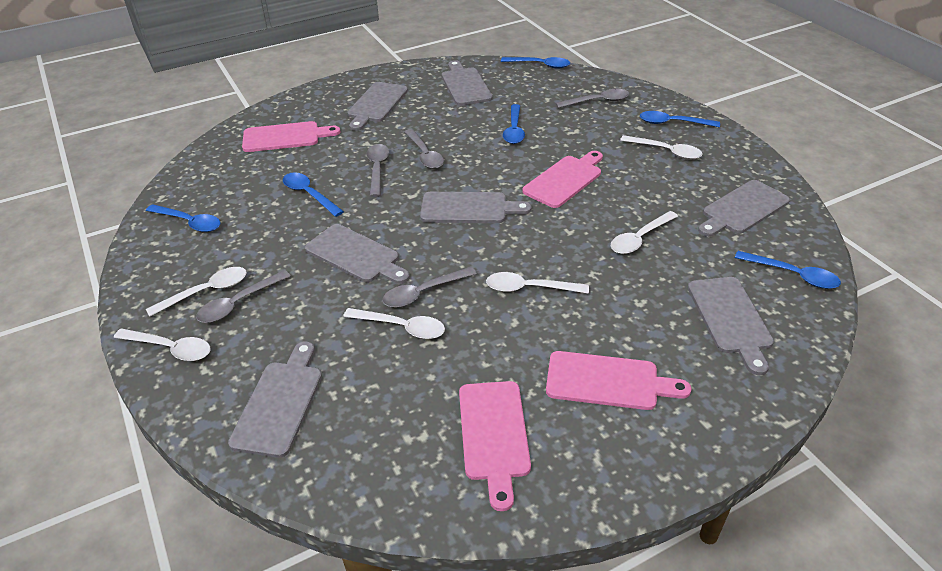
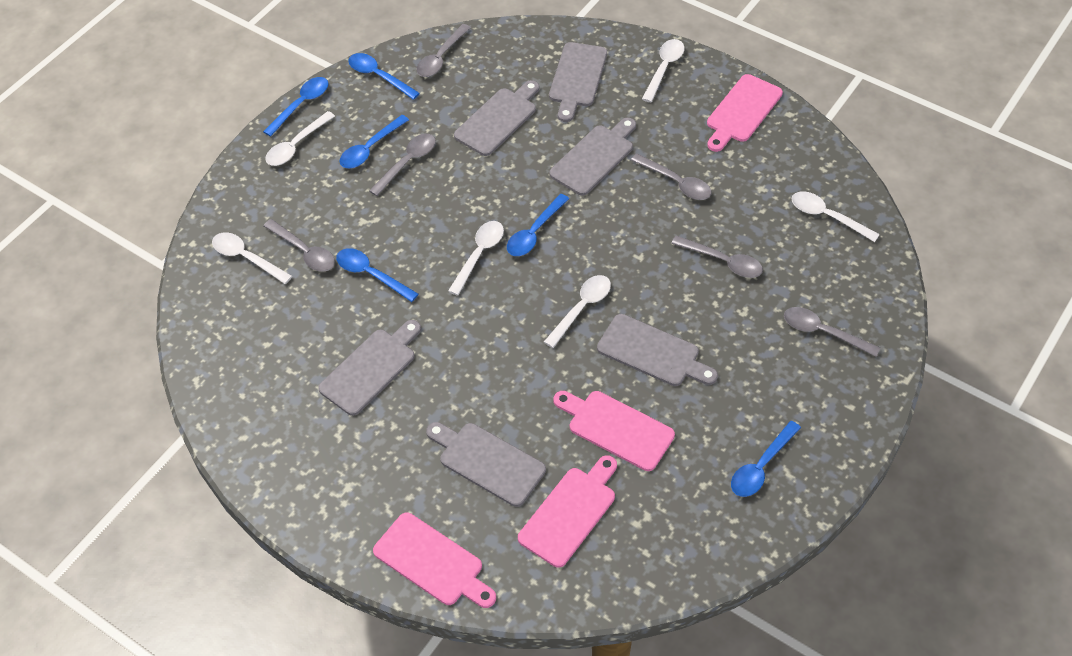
grey cutting board: 7 -> 6
grey spoon: 5 -> 6

